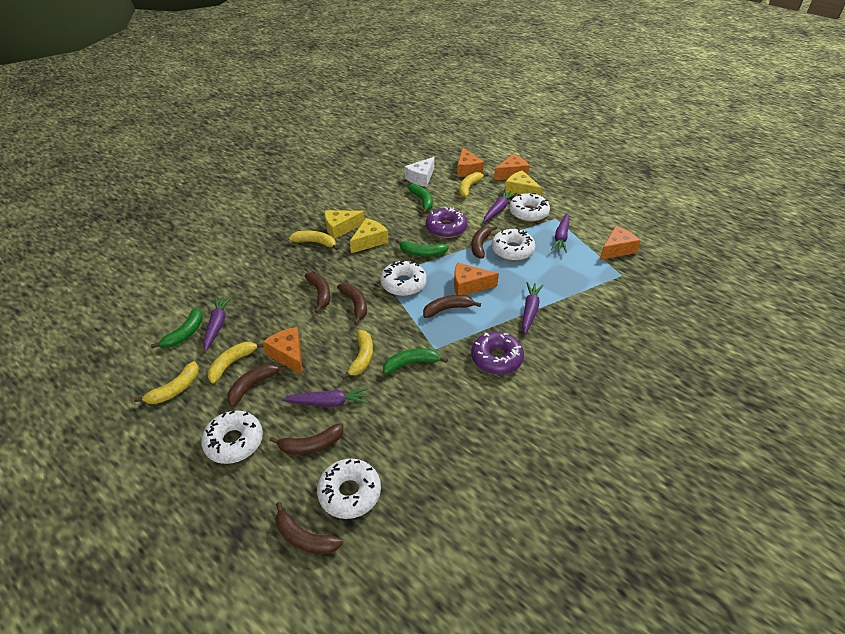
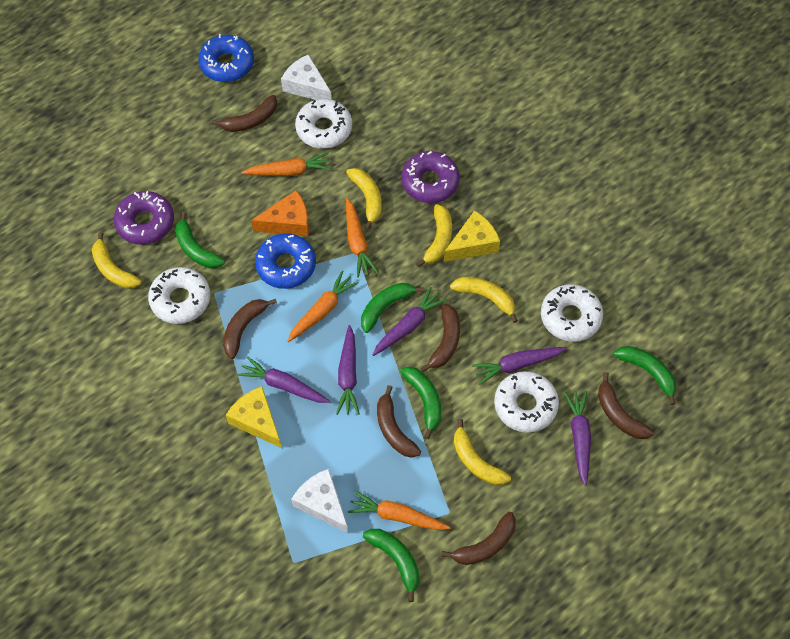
blue donut: 0 -> 2
brown banana: 7 -> 6
green banana: 4 -> 5
orange carrot: 0 -> 4
orange cheese: 5 -> 1
white cheese: 1 -> 2
white donut: 5 -> 4
yellow cheese: 3 -> 2

